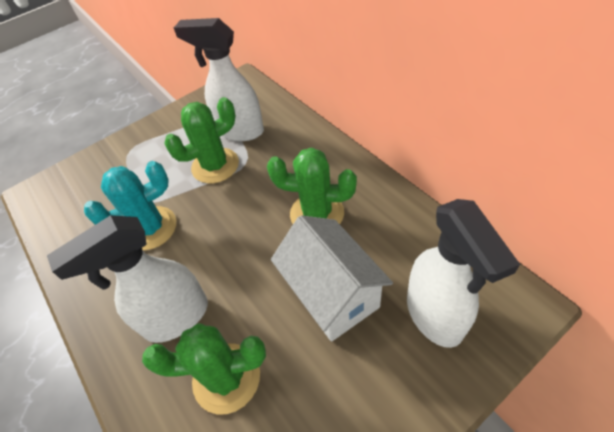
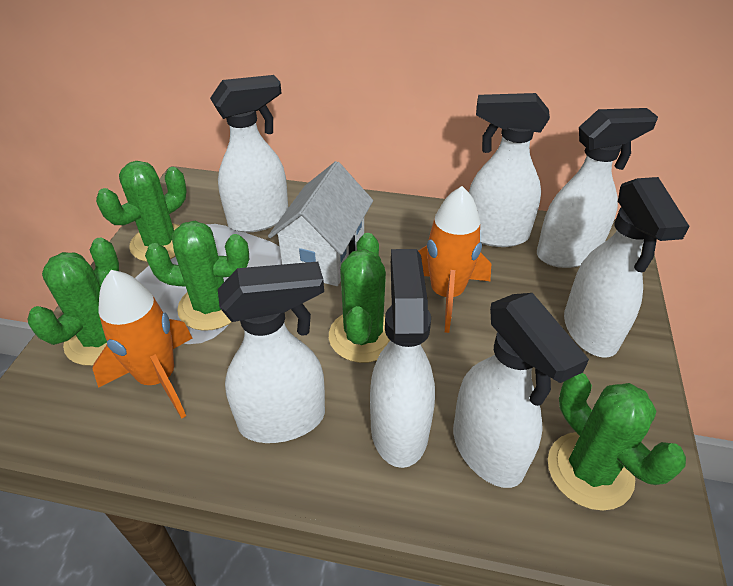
green cactus: 3 -> 5
orange rocket: 0 -> 2
turquoise cactus: 1 -> 0
white spray bottle: 3 -> 7

